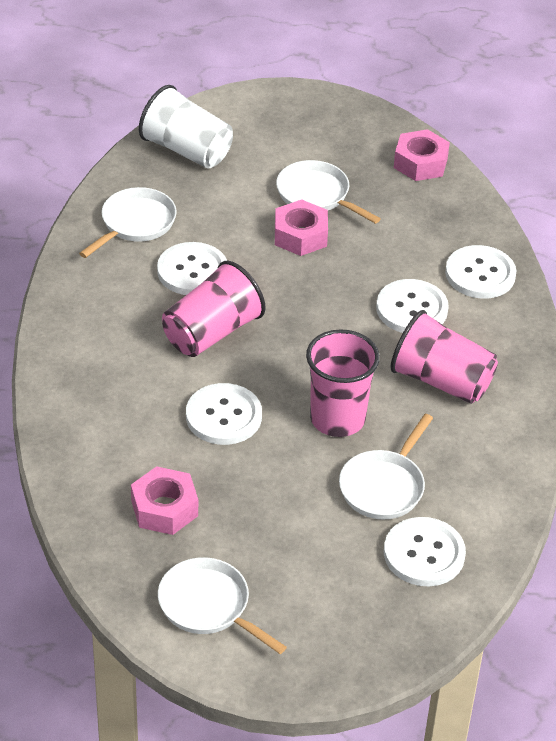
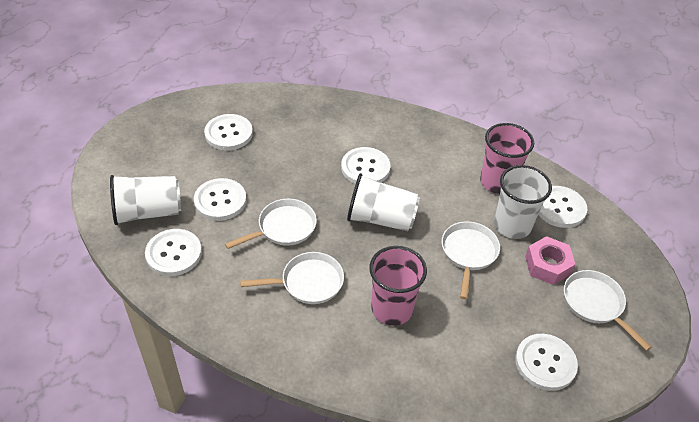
pink cup: 3 -> 2
pink nut: 3 -> 1
white button: 5 -> 6
white cup: 1 -> 3

